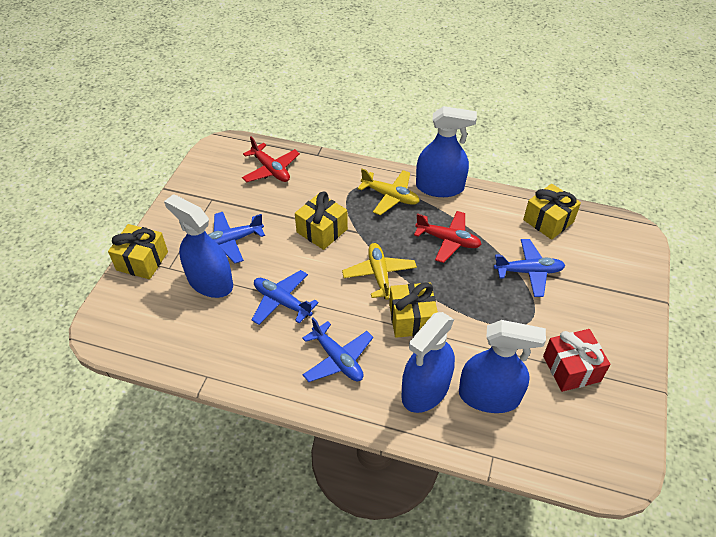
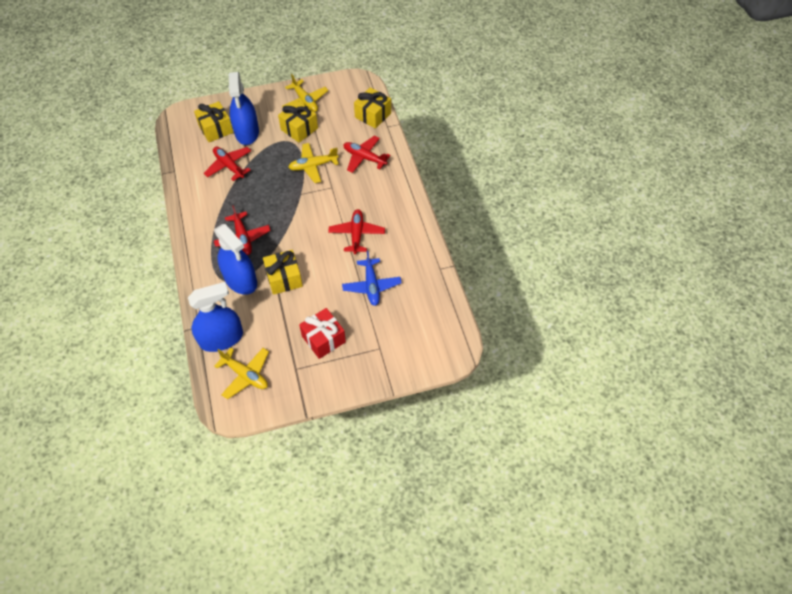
blue plane: 4 -> 1
blue spray bottle: 4 -> 3
red plane: 2 -> 4
yellow plane: 2 -> 3

